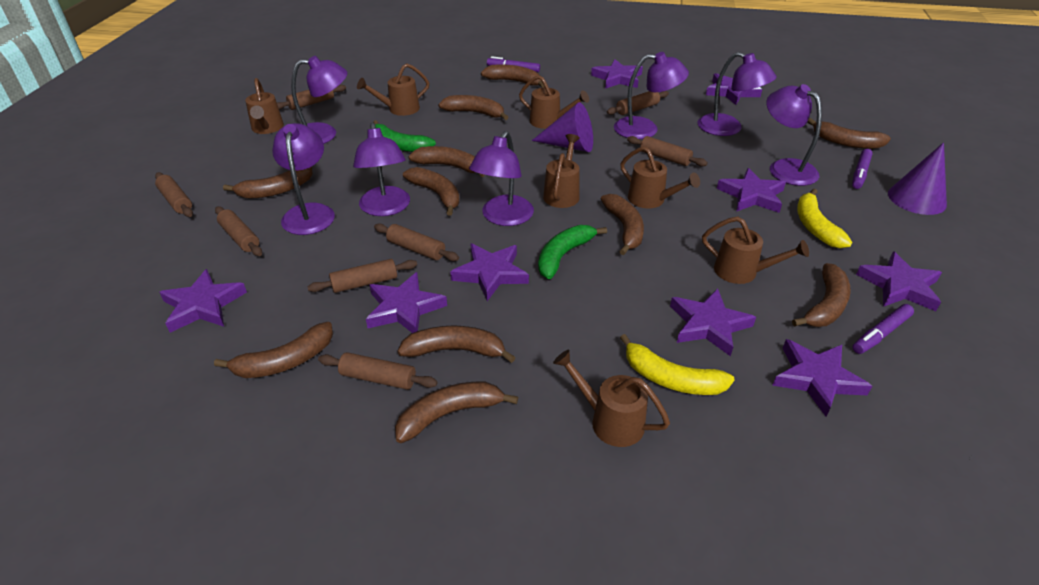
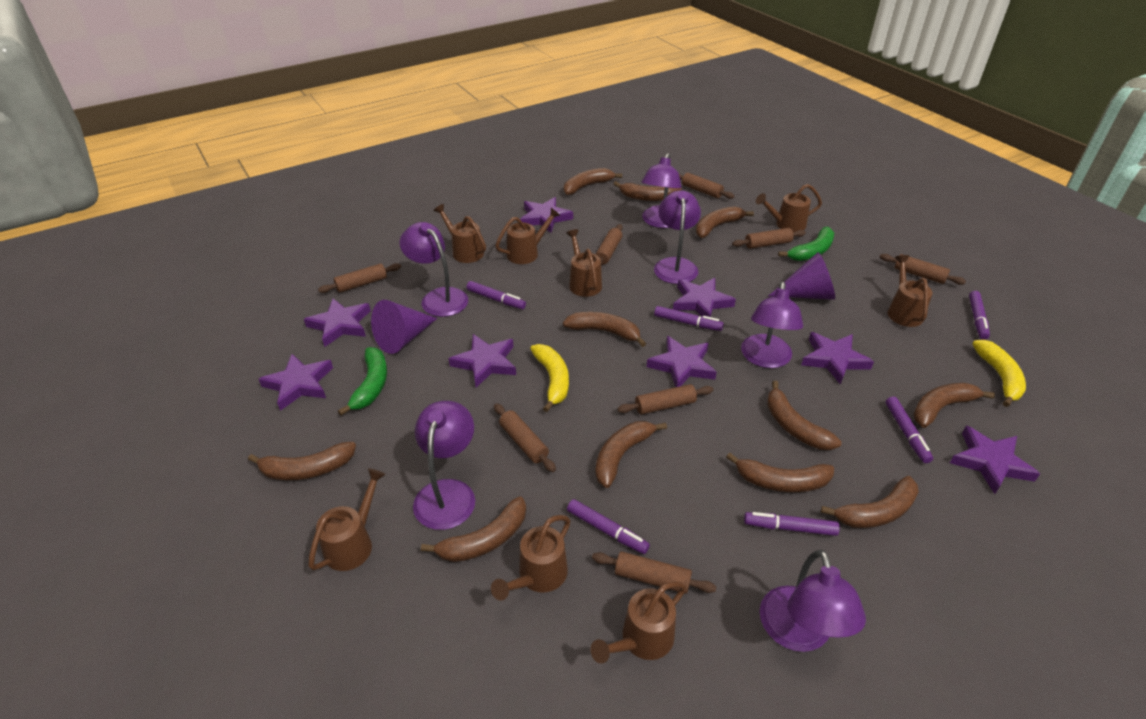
brown watering can: 7 -> 8
purple lamp: 7 -> 6
purple marker: 3 -> 6
purple star: 9 -> 8

